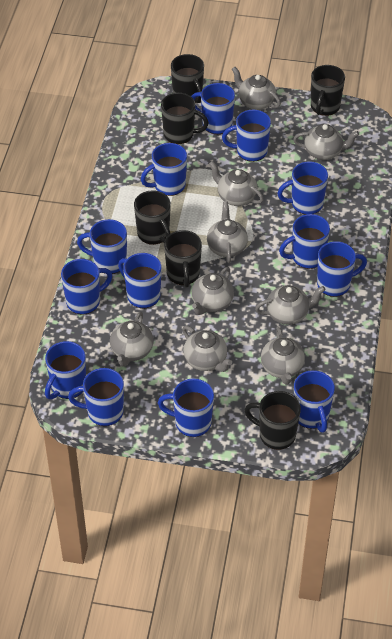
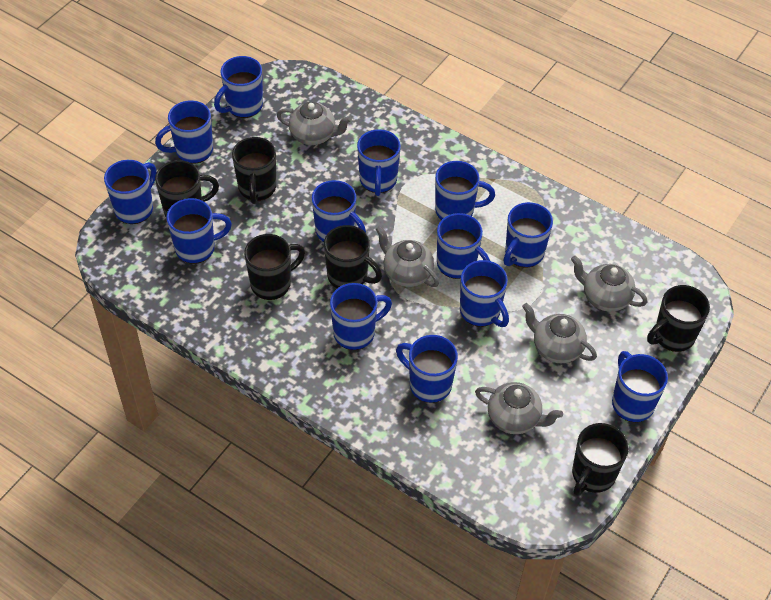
grey teapot: 9 -> 5

